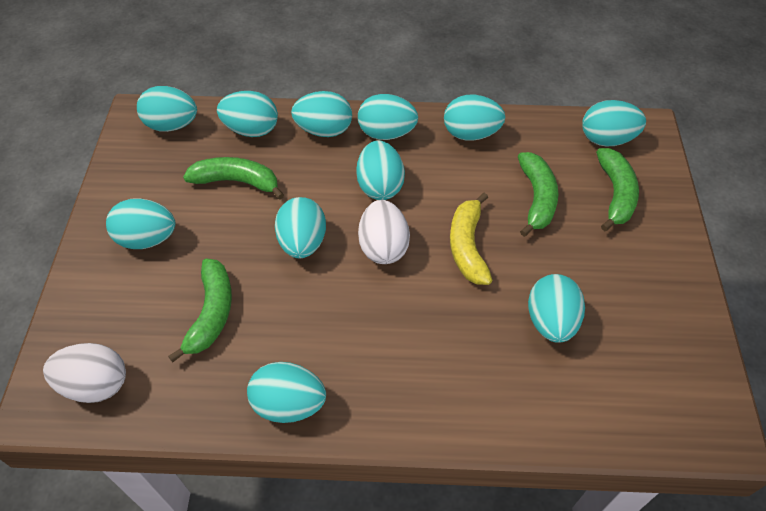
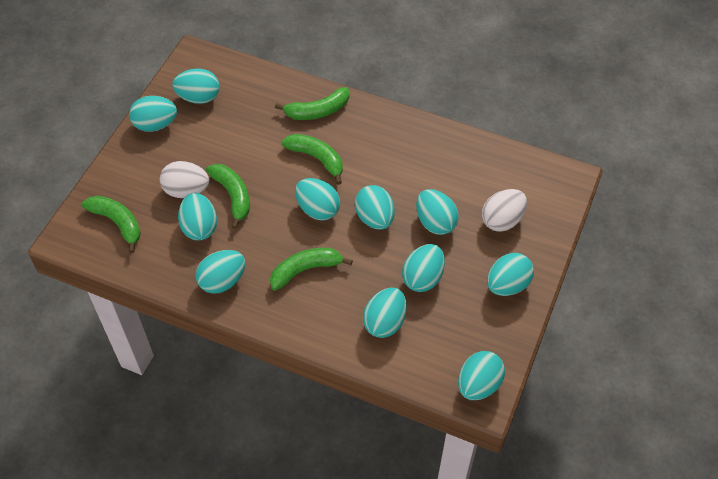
green banana: 4 -> 5
yellow banana: 1 -> 0

